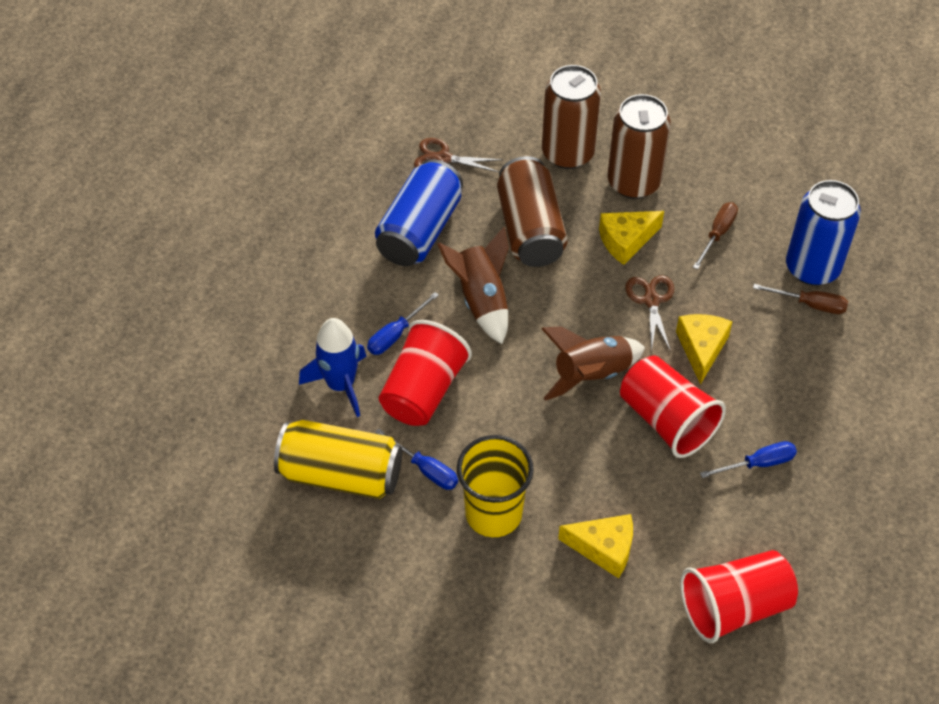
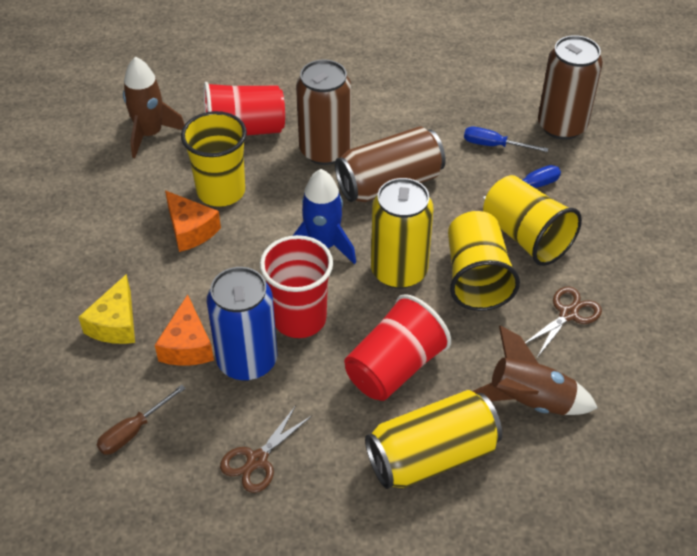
blue can: 2 -> 1
blue screwdriver: 3 -> 2
brown screwdriver: 2 -> 1
orange cheese: 0 -> 2
yellow can: 1 -> 2
yellow cheese: 3 -> 1
yellow cup: 1 -> 3

